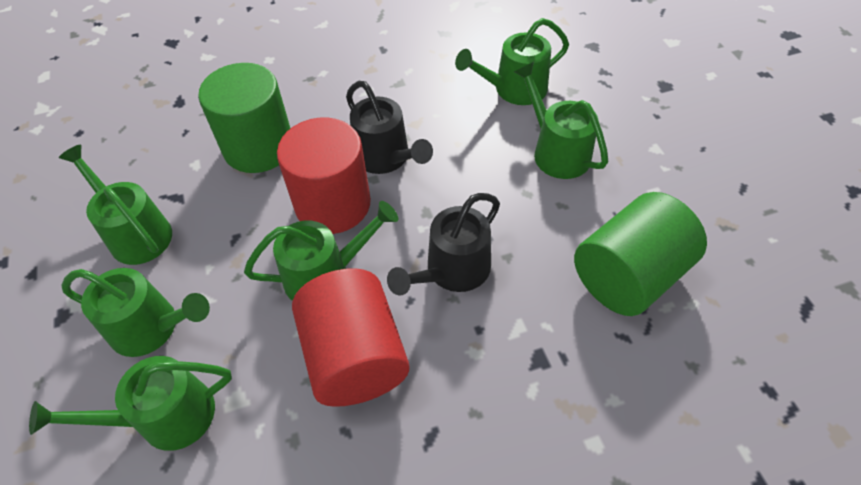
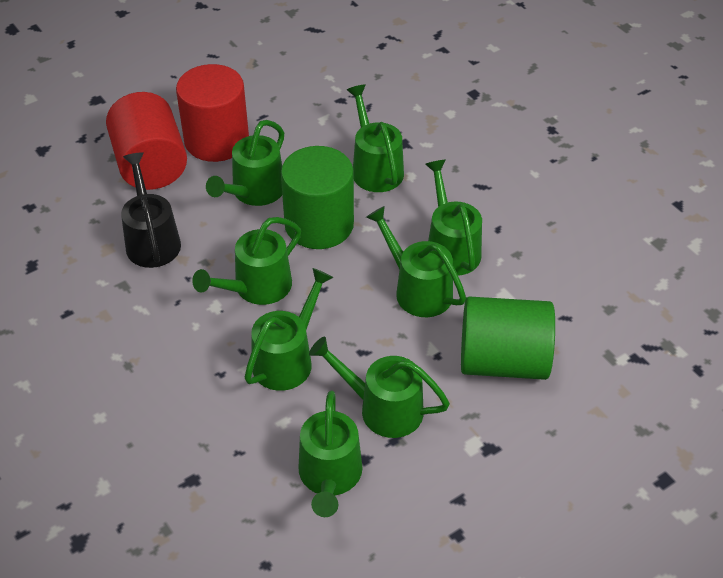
black watering can: 2 -> 1
green watering can: 6 -> 8

